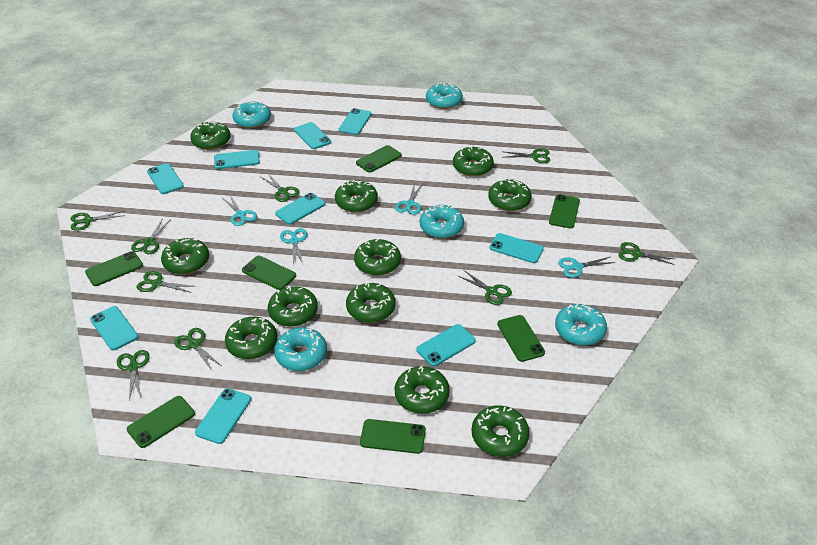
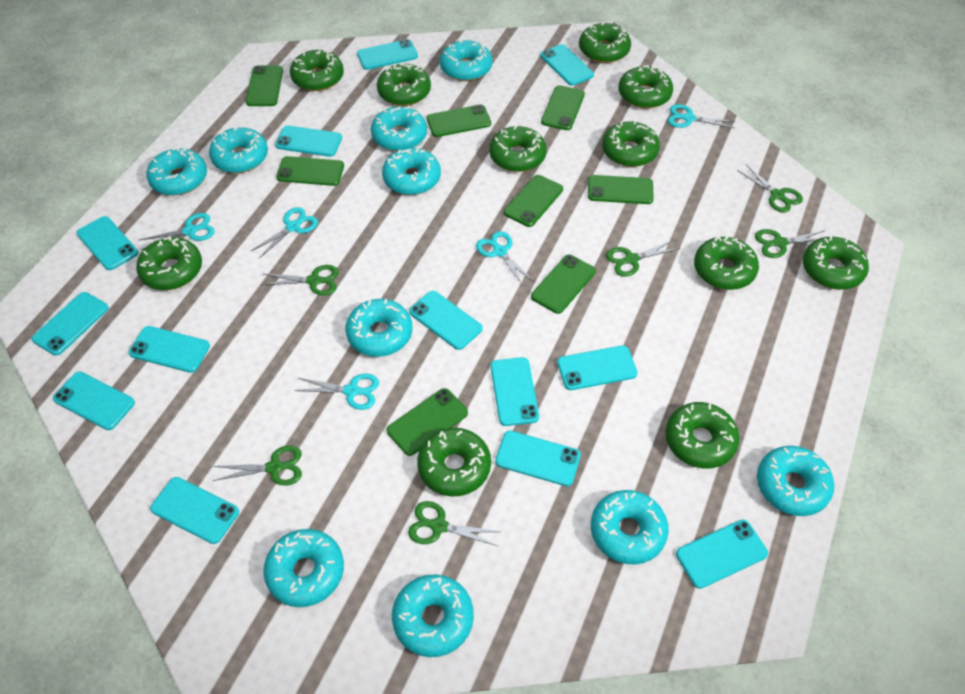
green phone: 7 -> 8
green scissors: 9 -> 6
turquoise donut: 5 -> 10
turquoise phone: 9 -> 13
turquoise scissors: 4 -> 5

